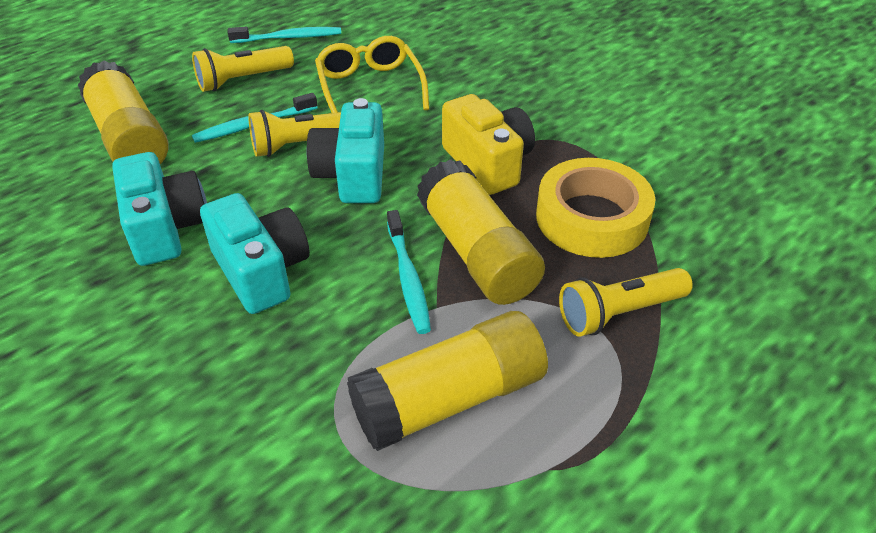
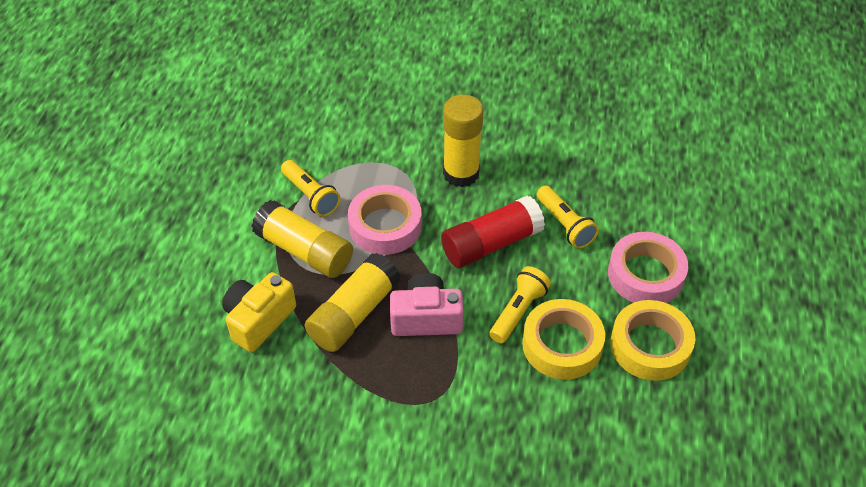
pink camera: 0 -> 1
pink tape: 0 -> 2
red glue stick: 0 -> 1
turquoise camera: 3 -> 0
turquoise toothbrush: 3 -> 0
yellow glasses: 1 -> 0
yellow tape: 1 -> 2

